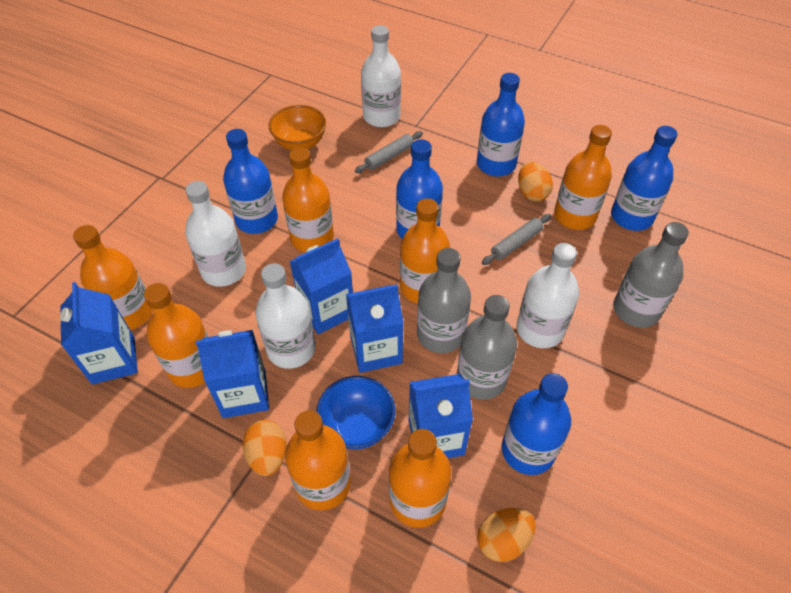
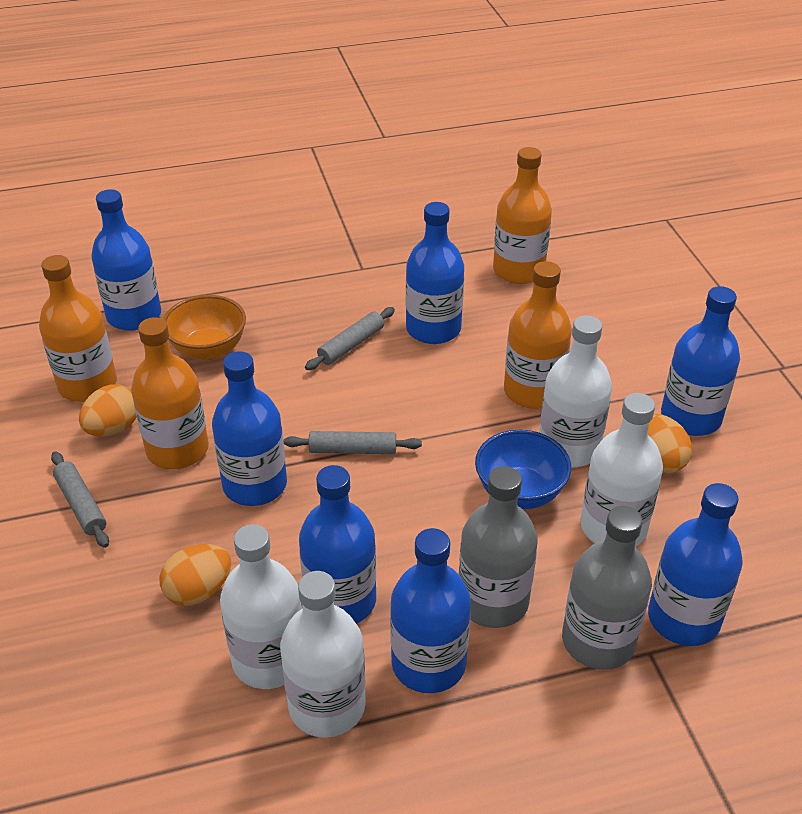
blue bottle: 5 -> 7
blue carton: 5 -> 0
grey bottle: 3 -> 2
grey rolling pin: 2 -> 3
orange bottle: 7 -> 4

